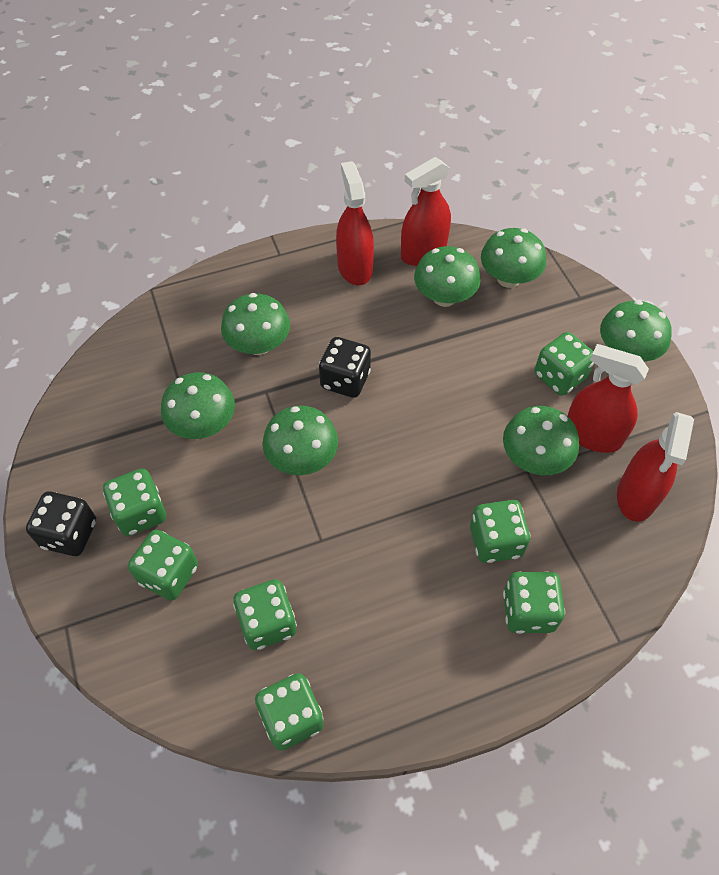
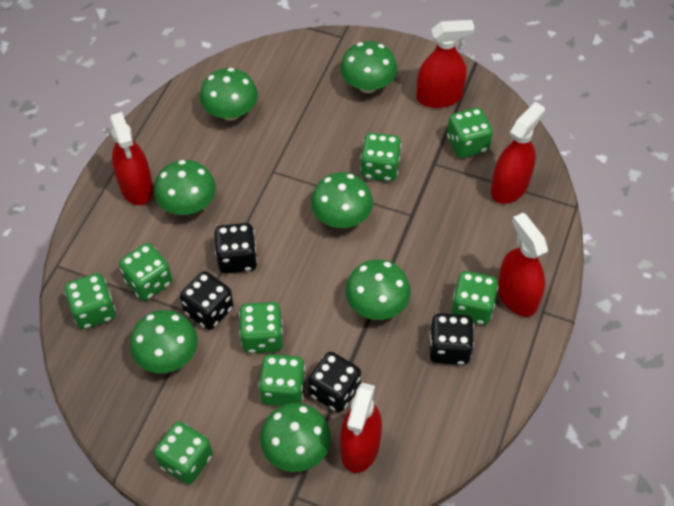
black dice: 2 -> 4
green dice: 7 -> 8
red spray bottle: 4 -> 5

